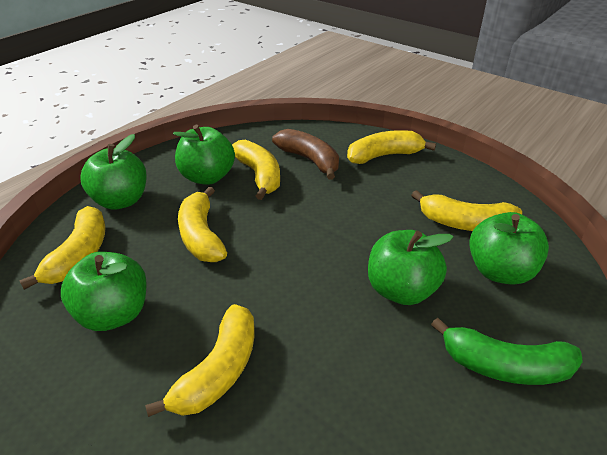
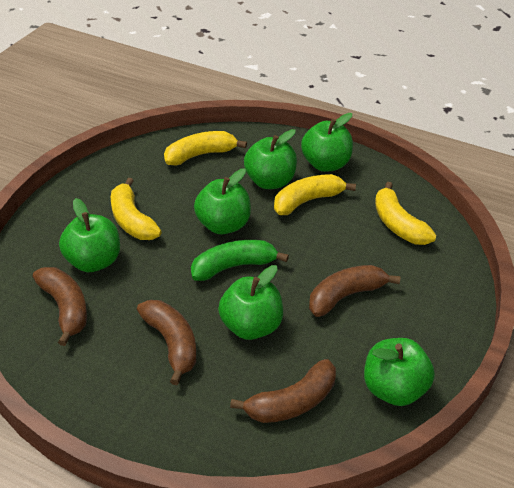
brown banana: 1 -> 4
green apple: 5 -> 6
yellow banana: 6 -> 4

